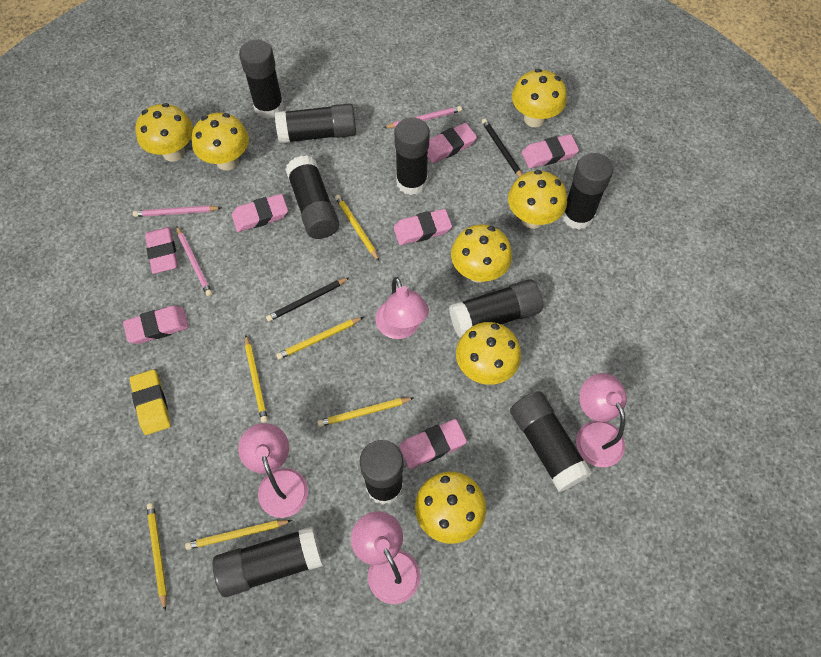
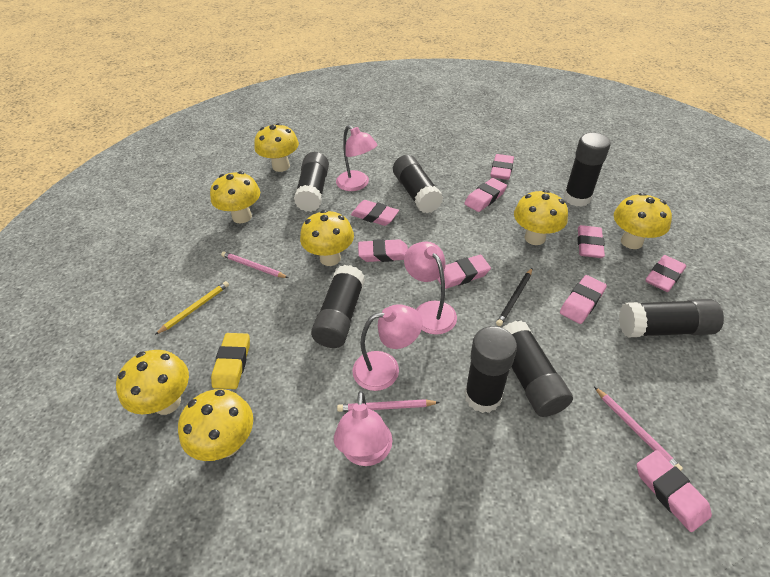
black glue stick: 9 -> 7
black pencil: 2 -> 1
pink eraser: 7 -> 9
yellow pencil: 6 -> 1

